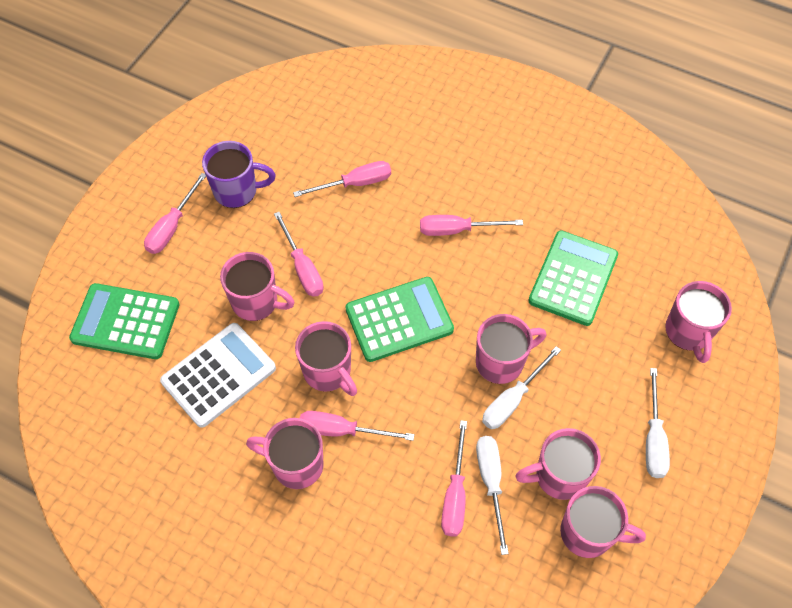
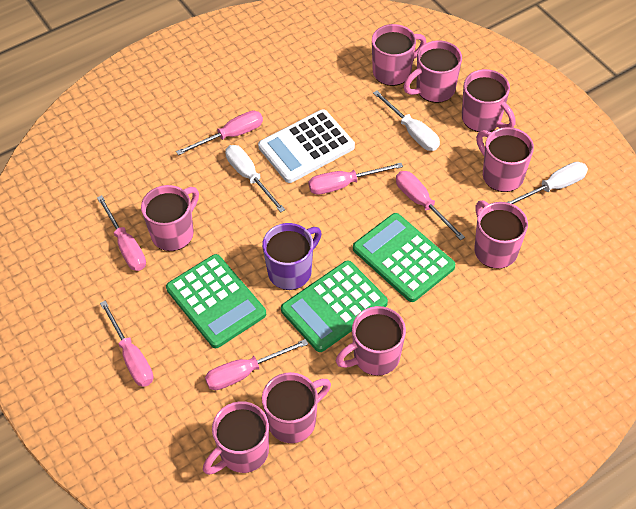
pink mug: 7 -> 9

